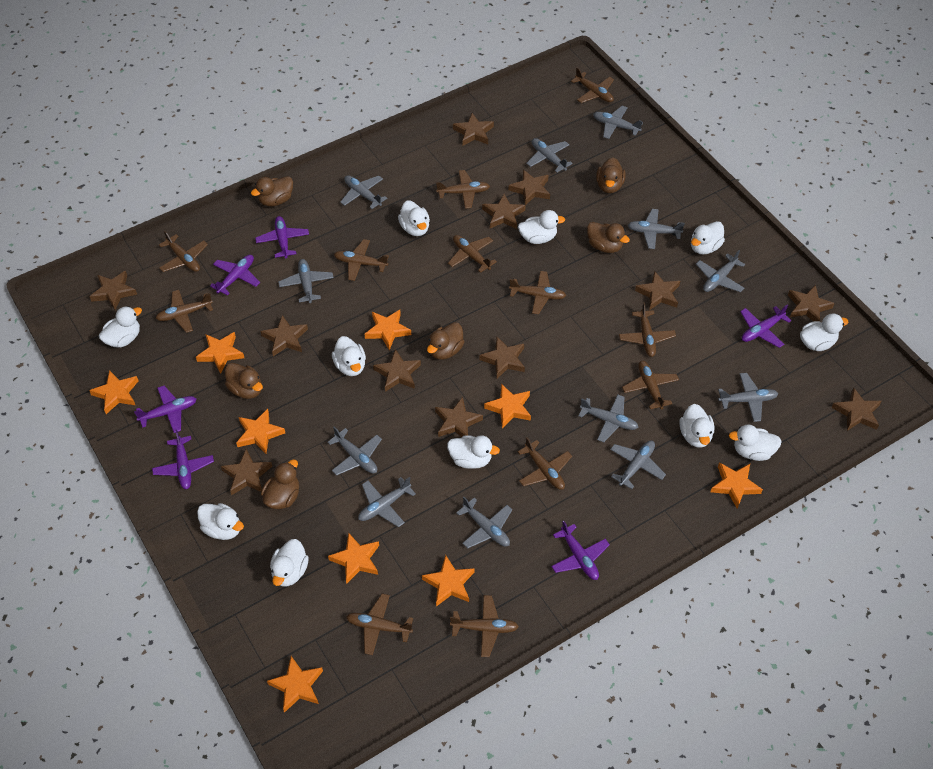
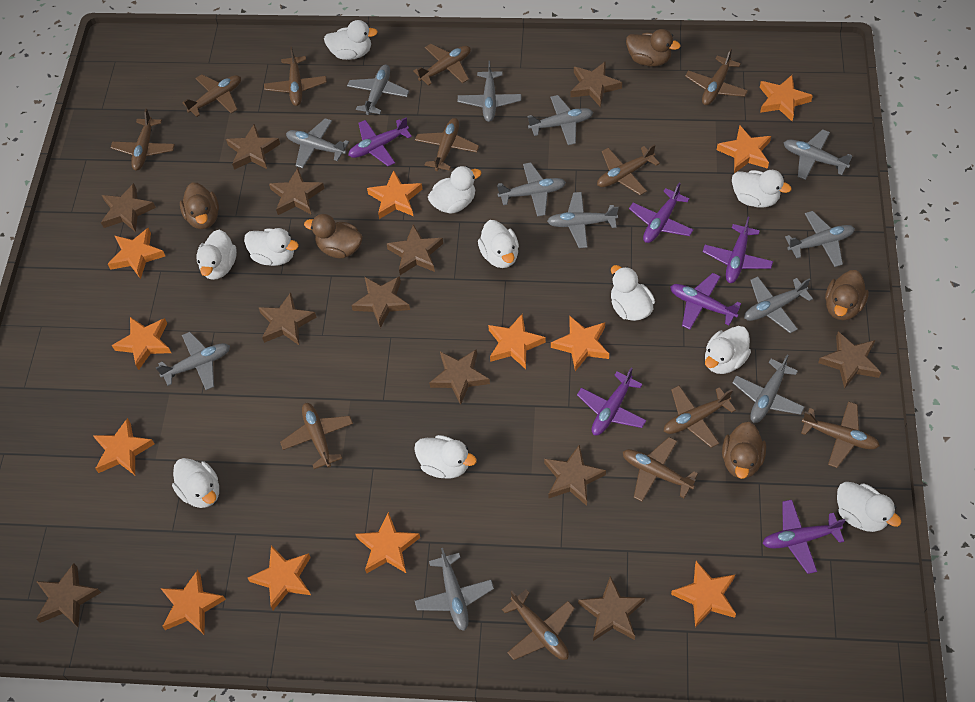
brown duck: 6 -> 5
orange star: 9 -> 12

